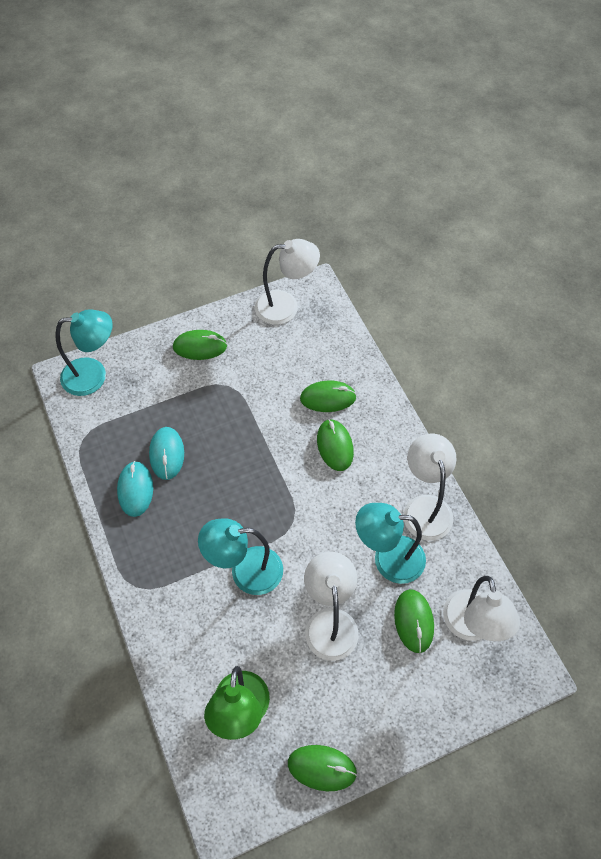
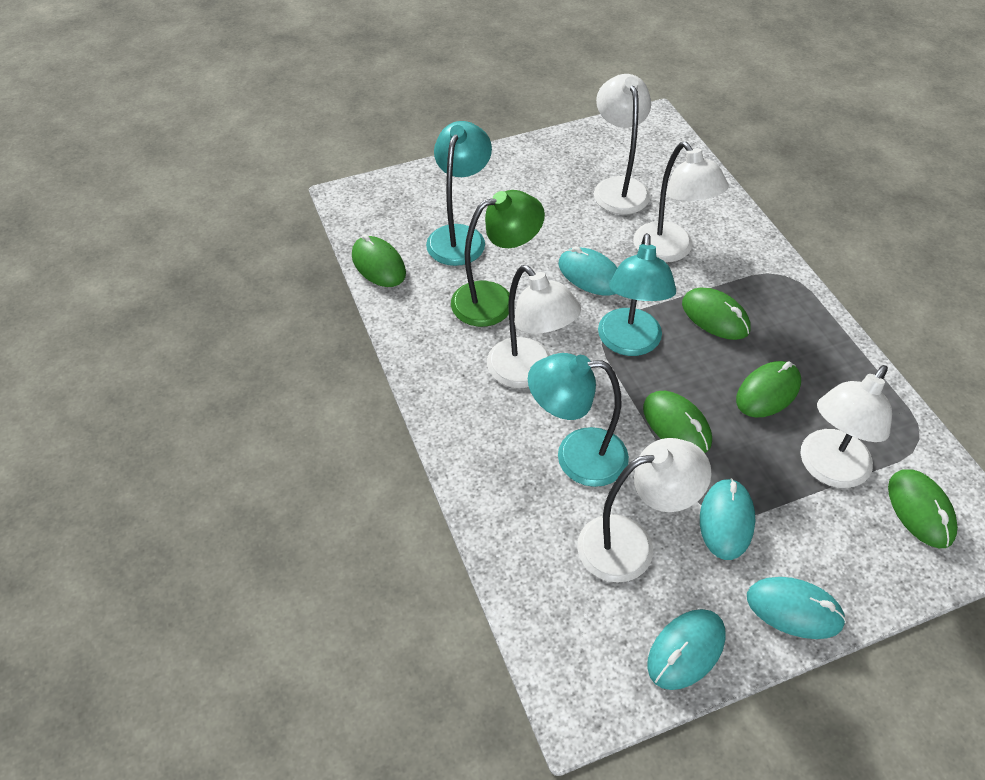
turquoise mouse: 2 -> 4
white lamp: 4 -> 5

